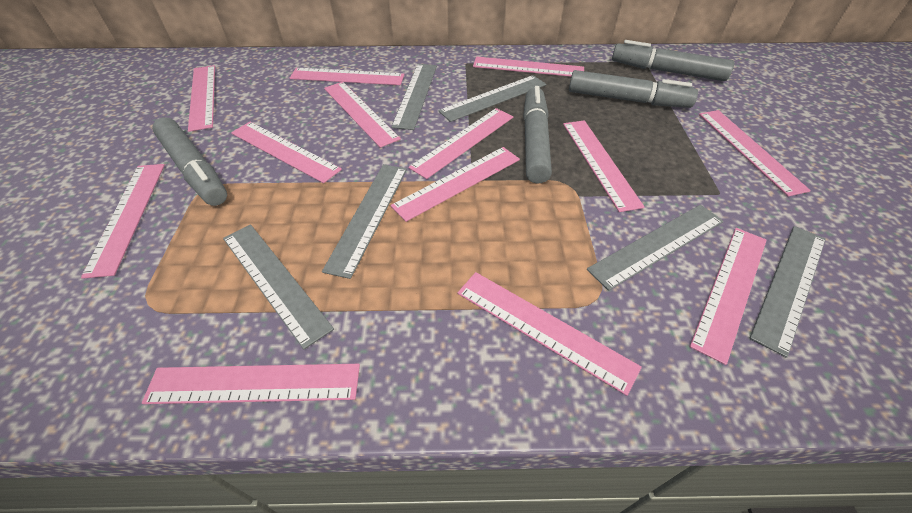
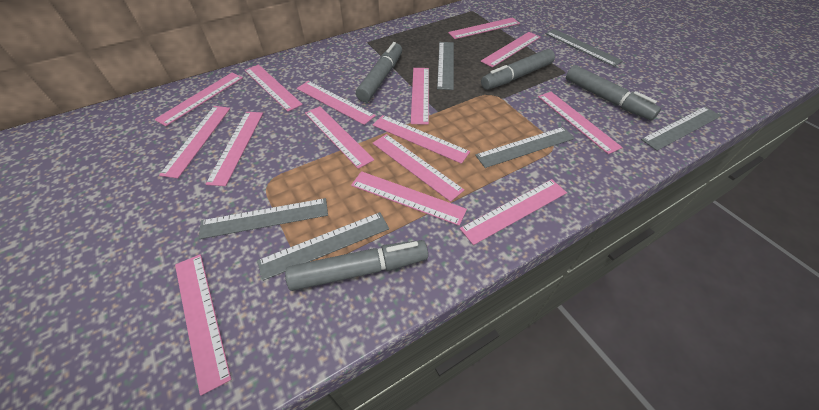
pink ruler: 13 -> 15

